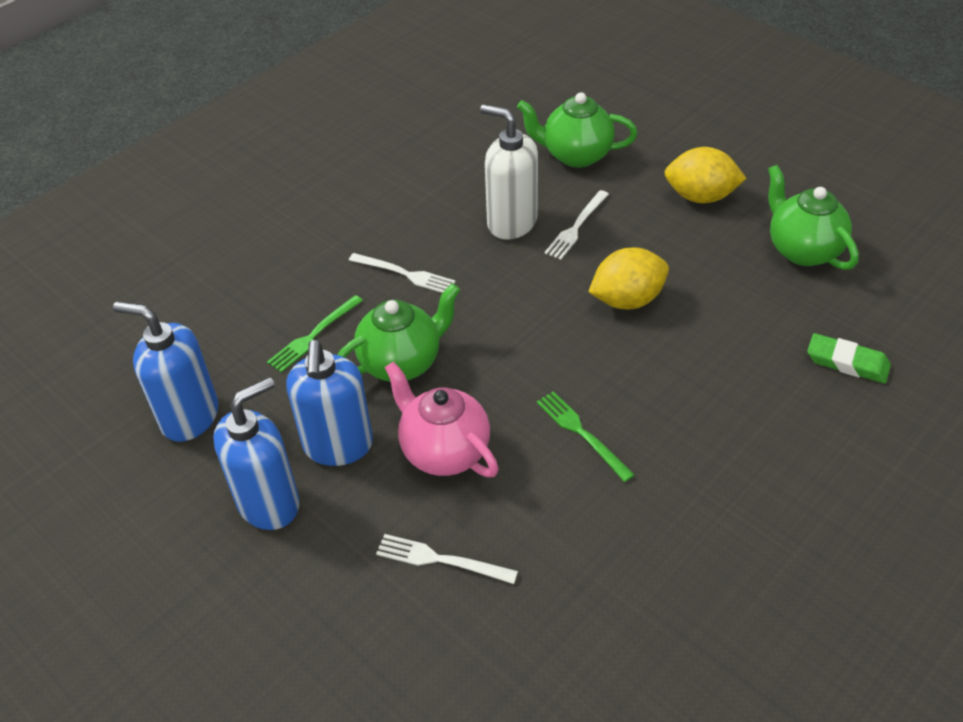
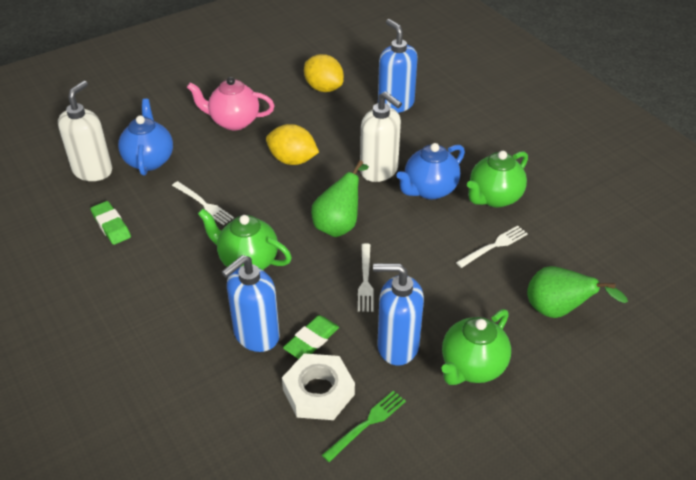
blue teapot: 0 -> 2
green eraser: 1 -> 2
green fork: 2 -> 1
green pear: 0 -> 2
white nut: 0 -> 1
white soap dispenser: 1 -> 2

